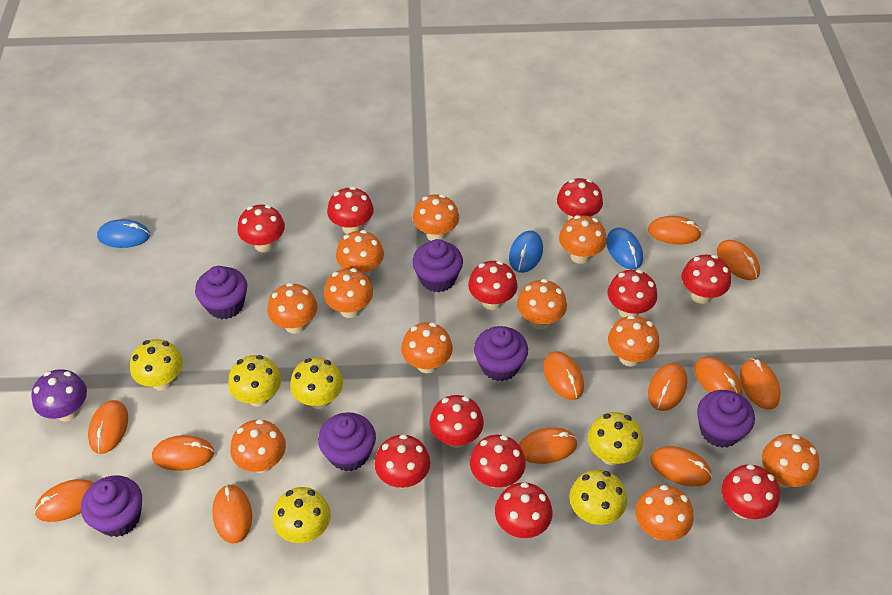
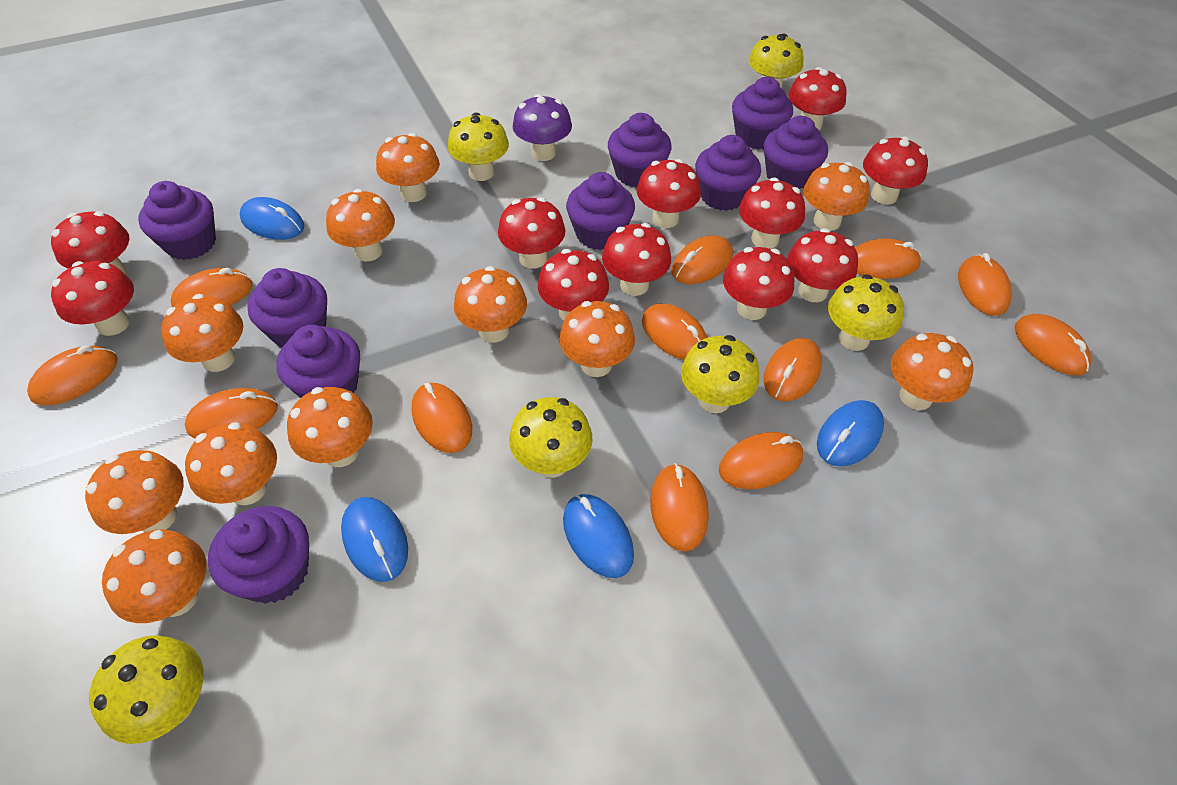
blue mouse: 3 -> 4
purple cupcake: 6 -> 9

